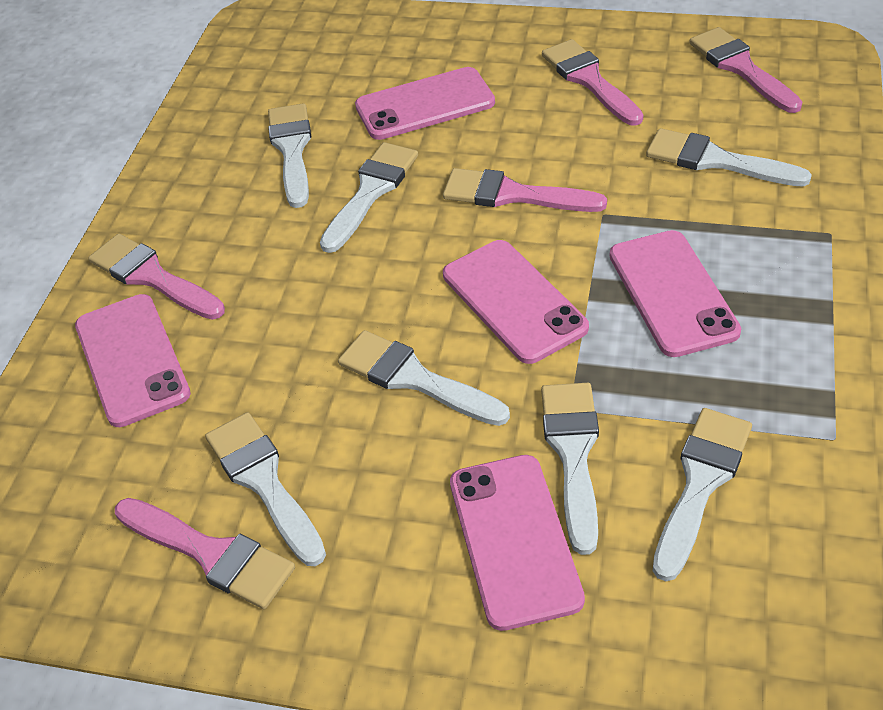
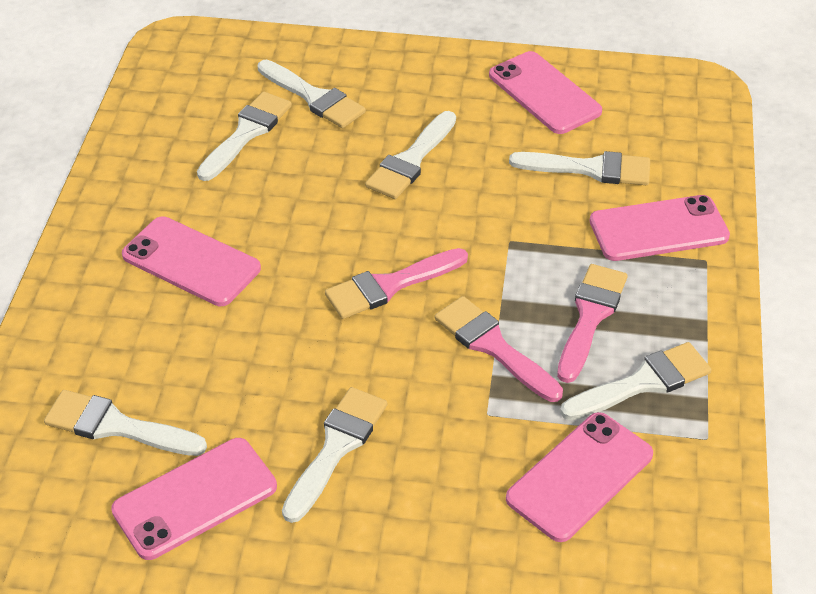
pink brush: 5 -> 3

